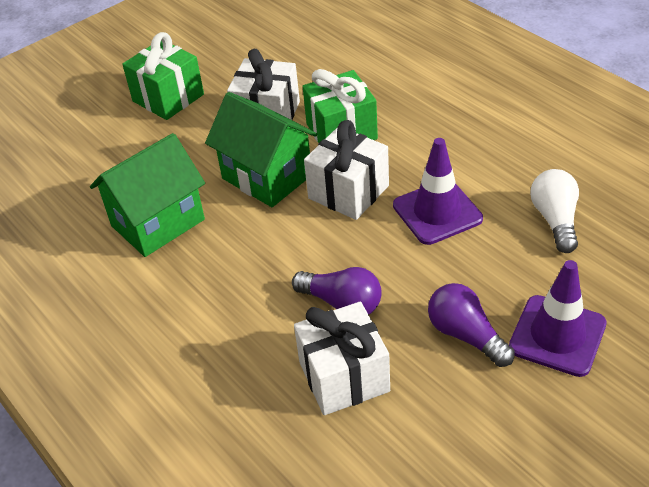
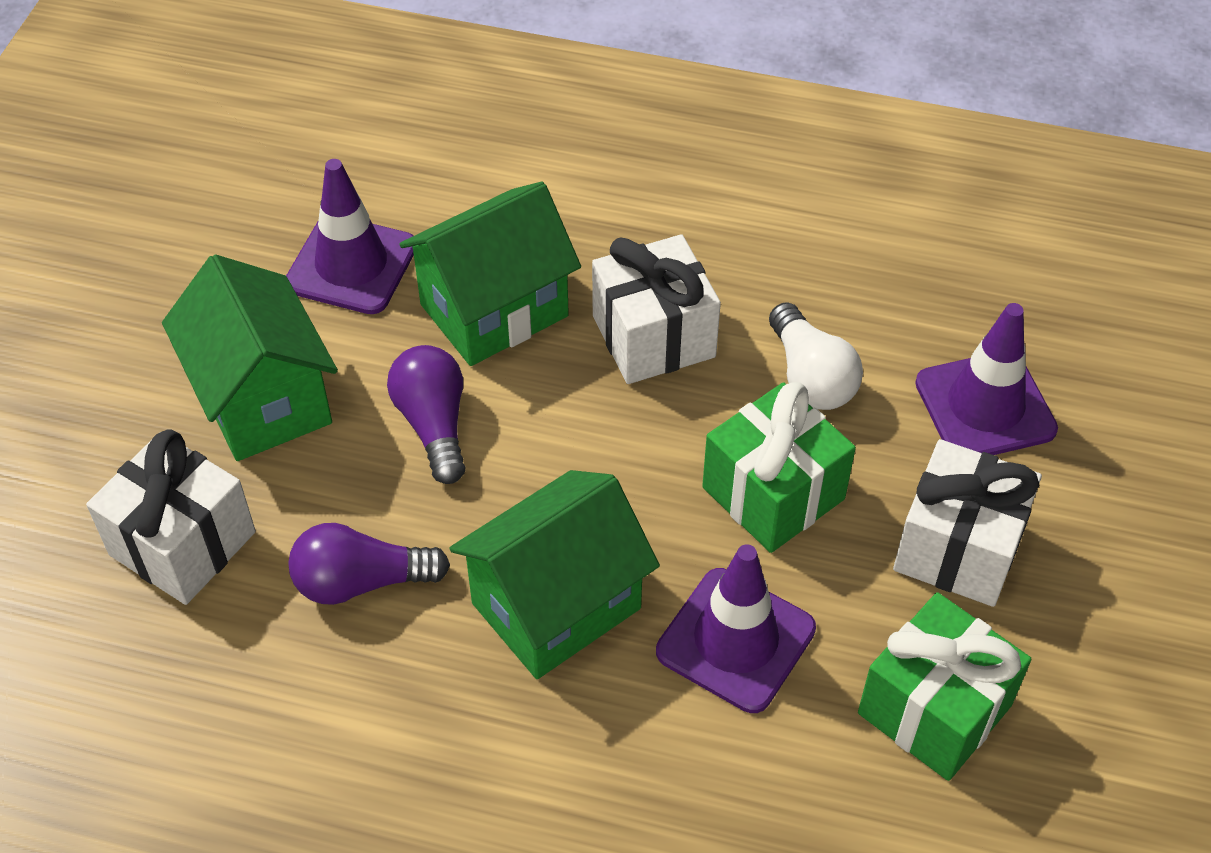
green house: 2 -> 3
purple traffic cone: 2 -> 3

